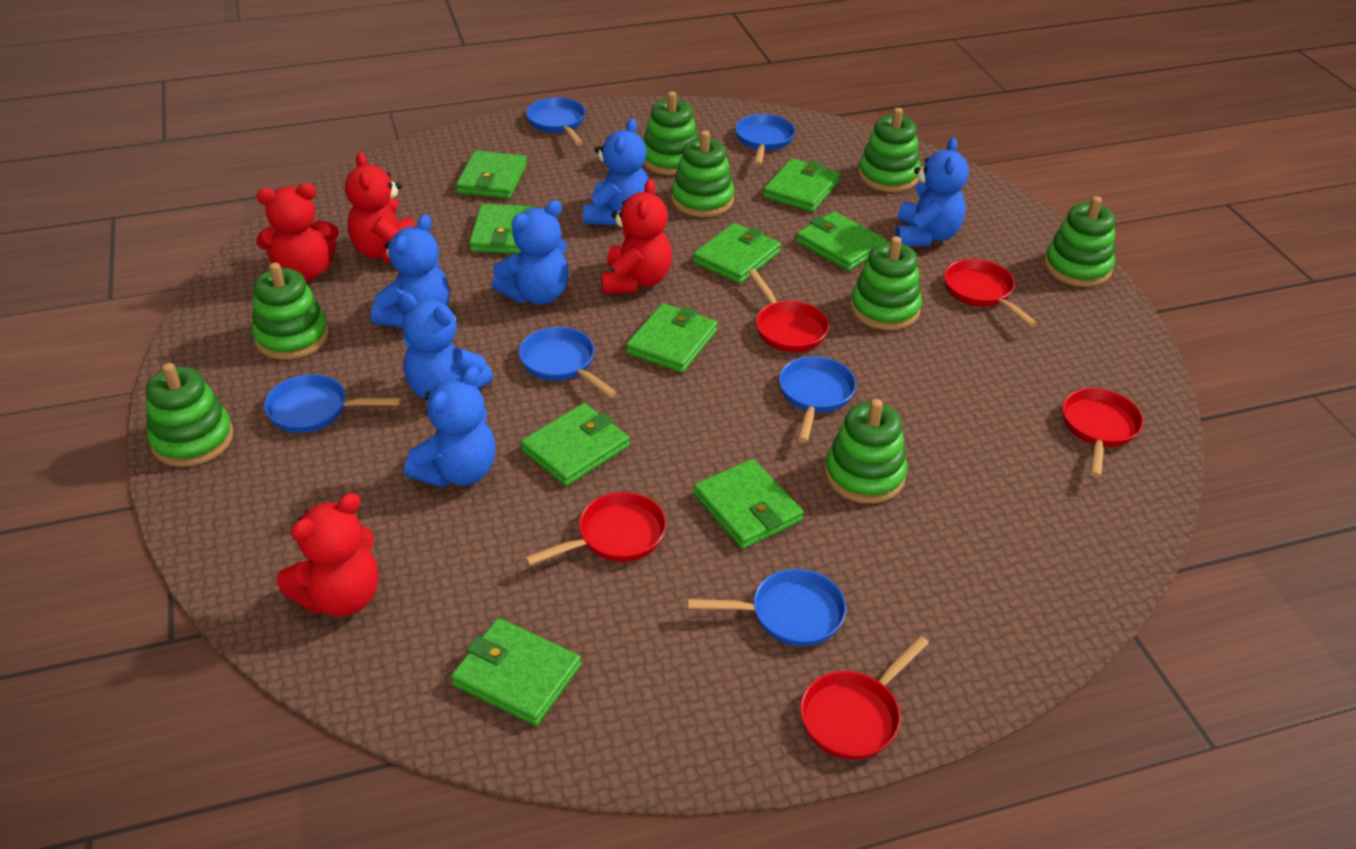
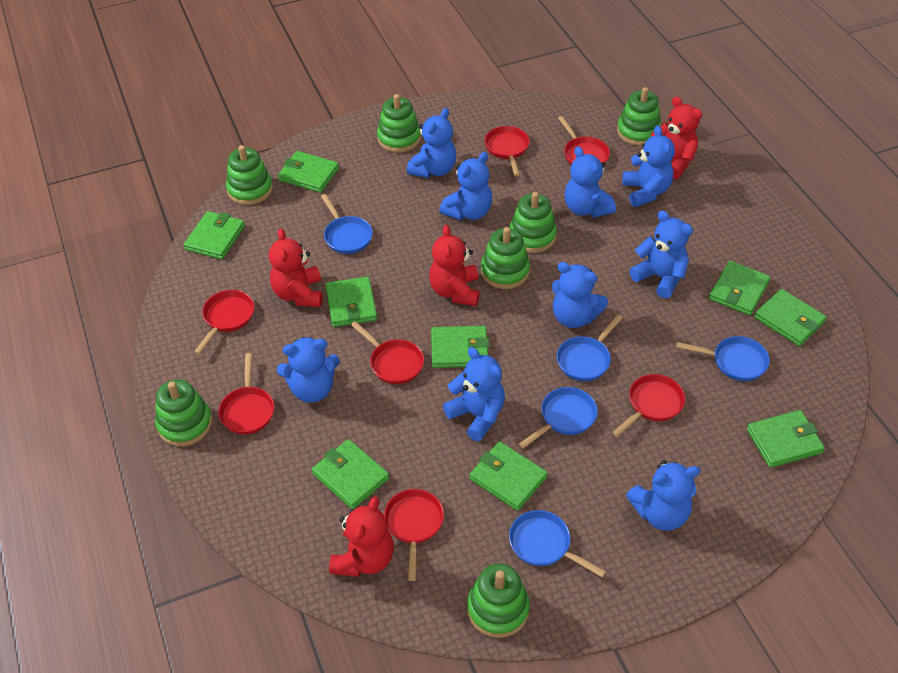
blue pan: 6 -> 5
blue teddy bear: 6 -> 9
green stacking toy: 8 -> 7
red pan: 5 -> 7

